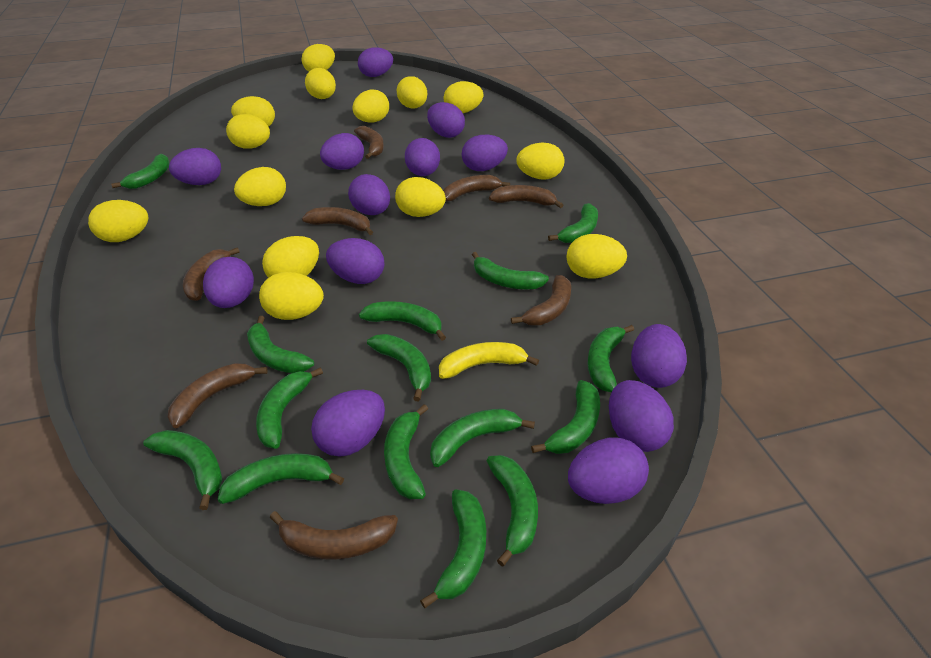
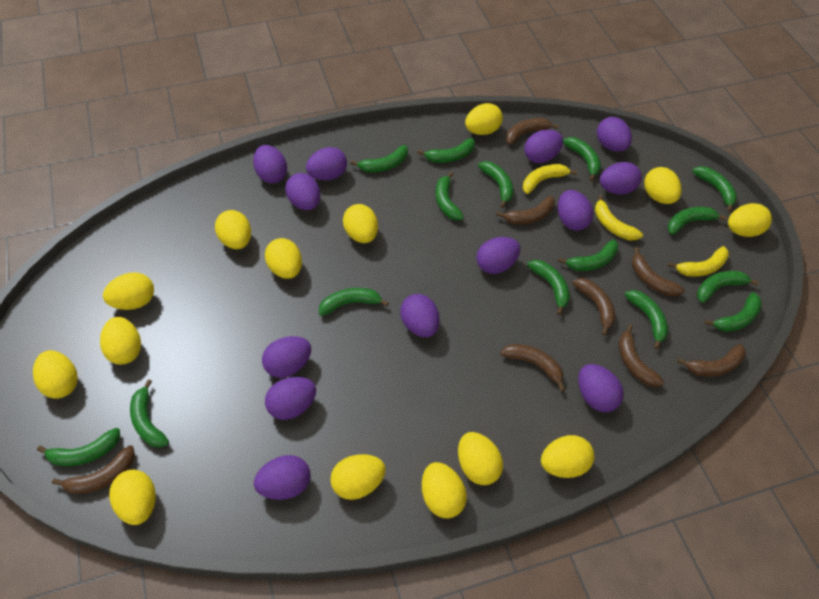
yellow banana: 1 -> 3

